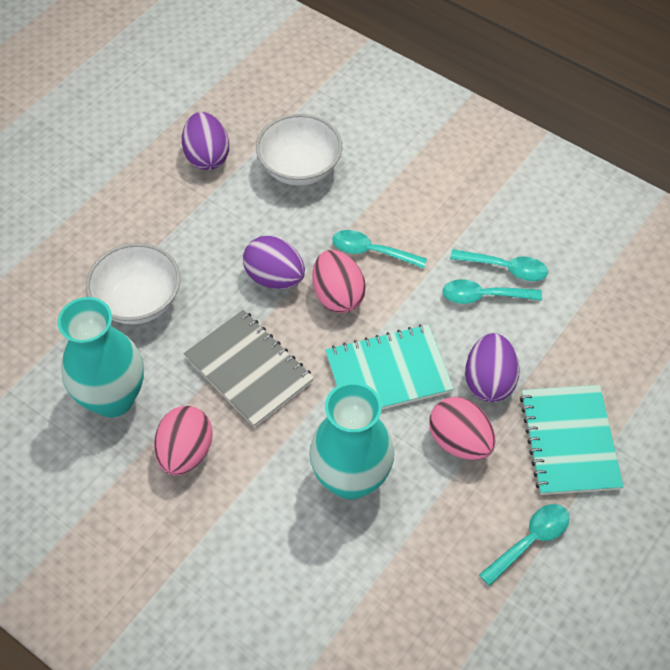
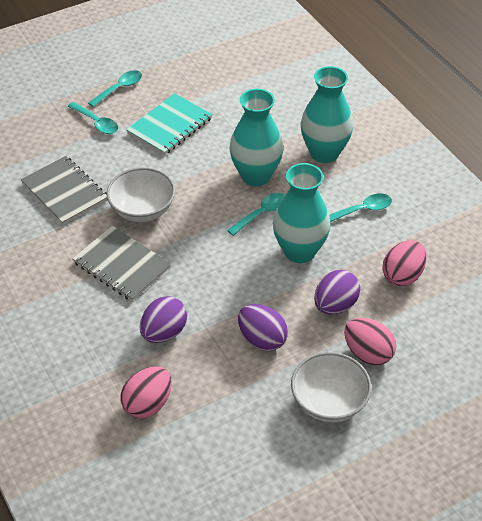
grey notebook: 1 -> 2
turquoise notebook: 2 -> 1
turquoise vase: 2 -> 3

